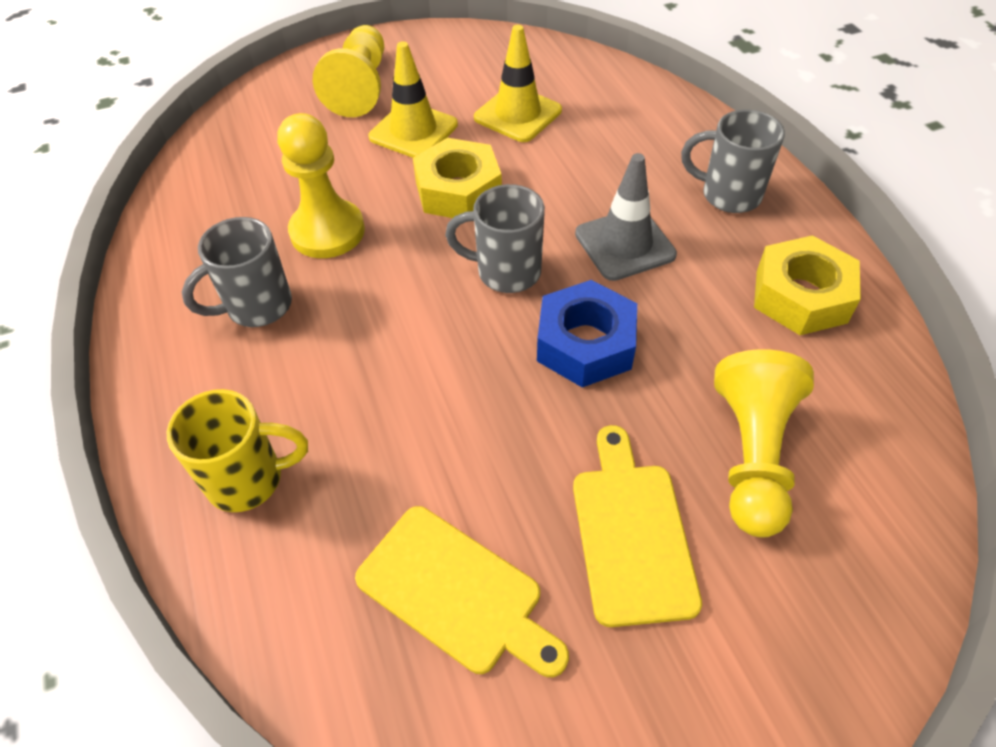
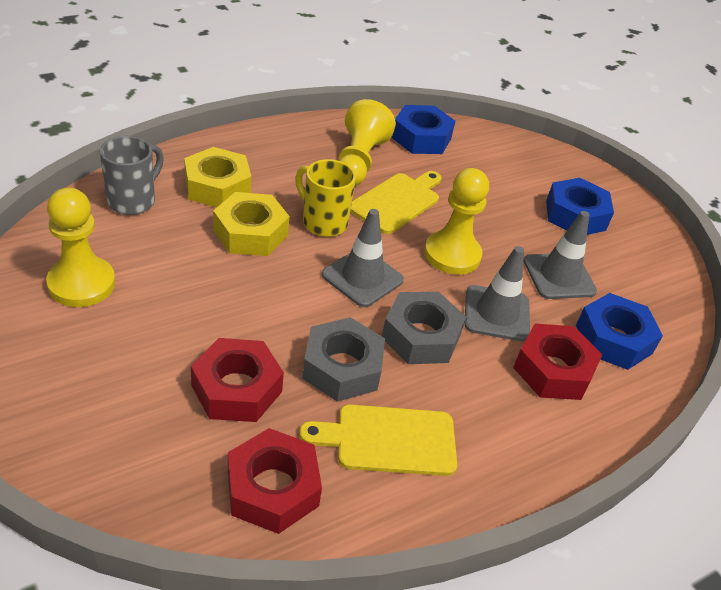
blue nut: 1 -> 3
grey mug: 3 -> 1
grey nut: 0 -> 2
grey traffic cone: 1 -> 3
red nut: 0 -> 3
yellow traffic cone: 2 -> 0

